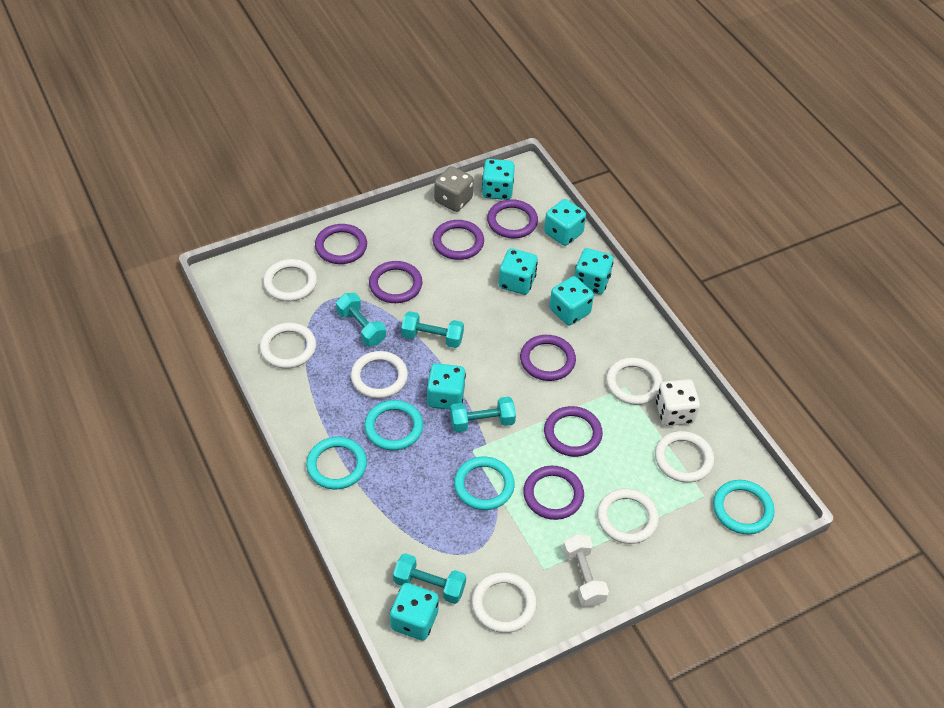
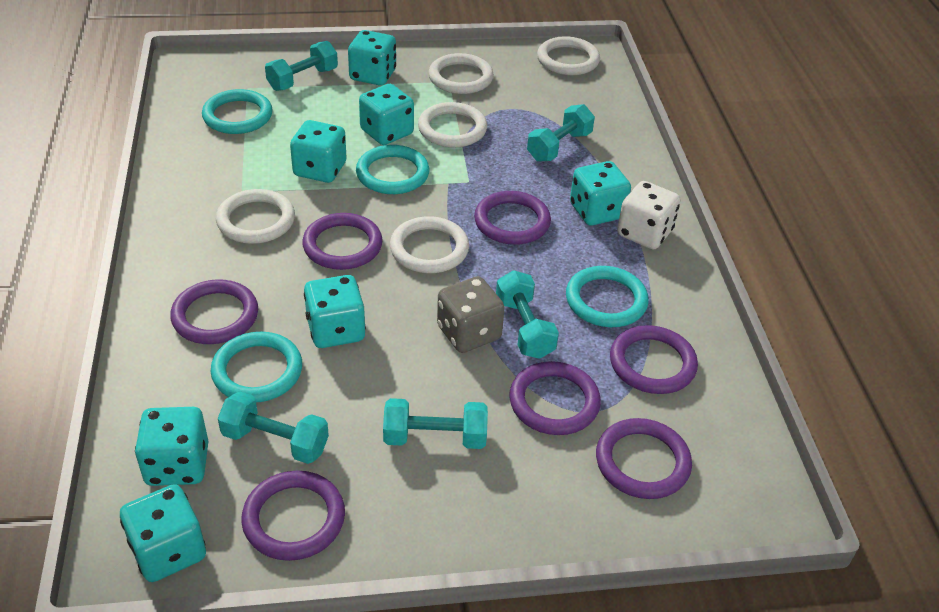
turquoise dumbbell: 4 -> 5
white dumbbell: 1 -> 0
white ring: 7 -> 5

